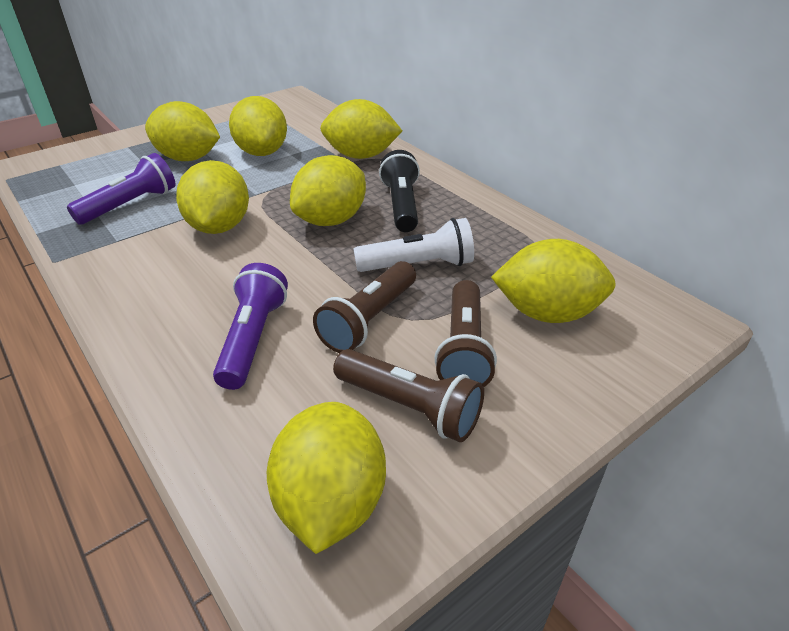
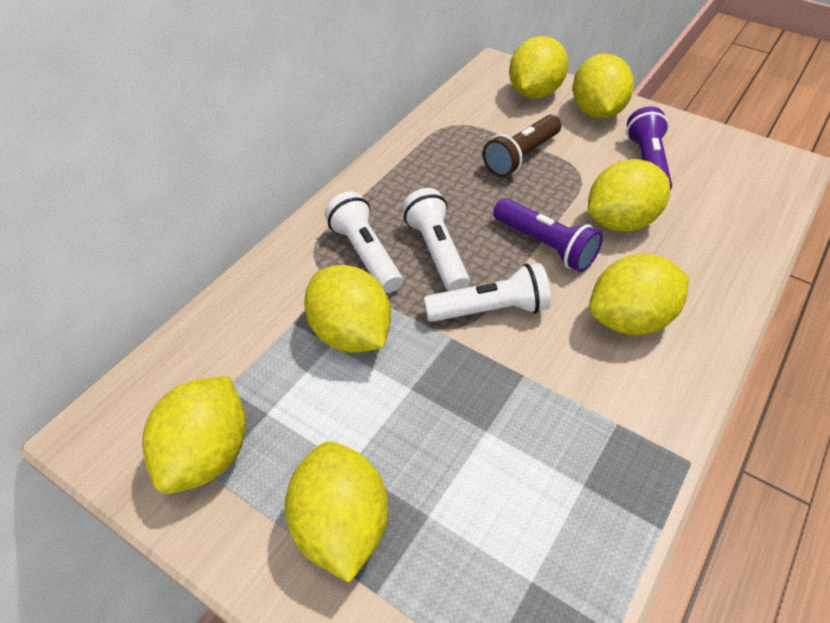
black flashlight: 1 -> 0
brown flashlight: 3 -> 1
white flashlight: 1 -> 3

